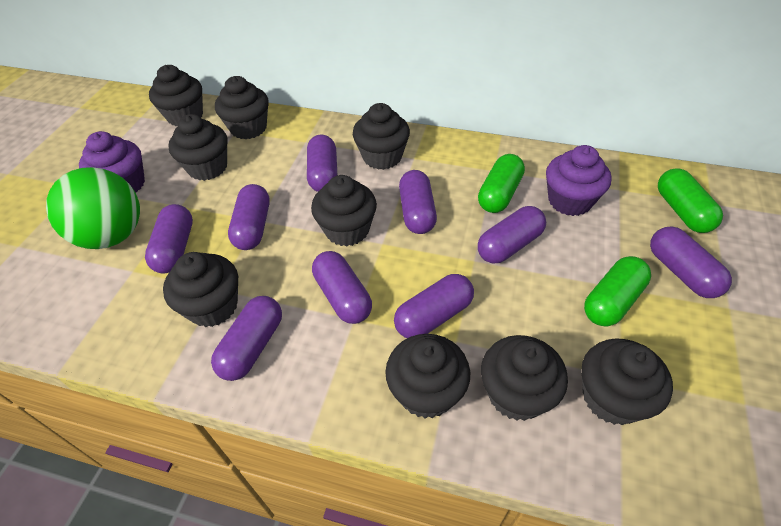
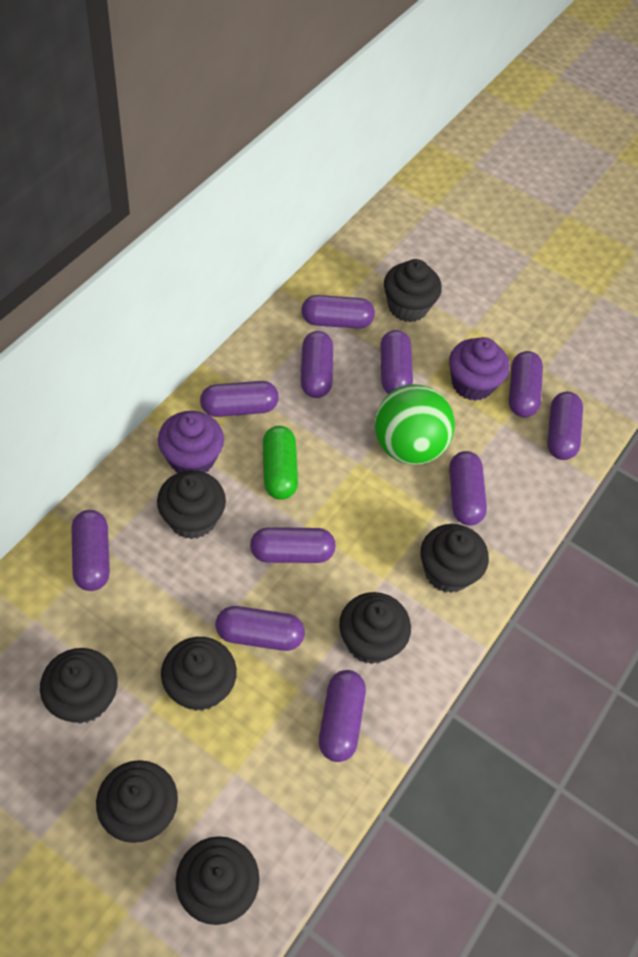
black cupcake: 9 -> 8
green capsule: 3 -> 1
purple capsule: 9 -> 11

